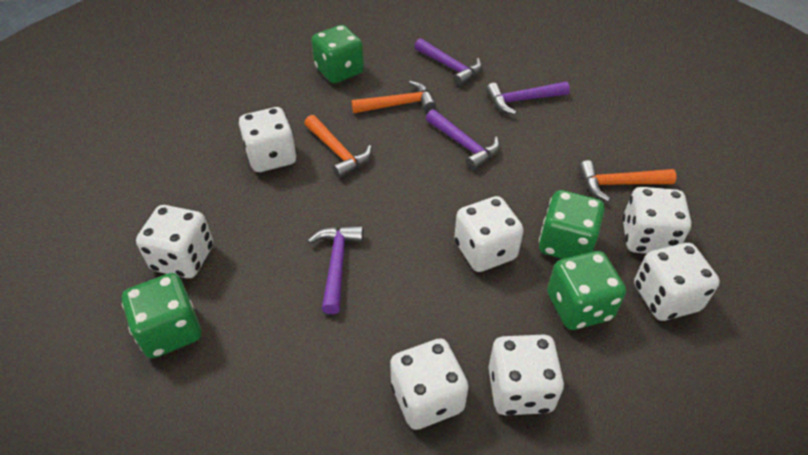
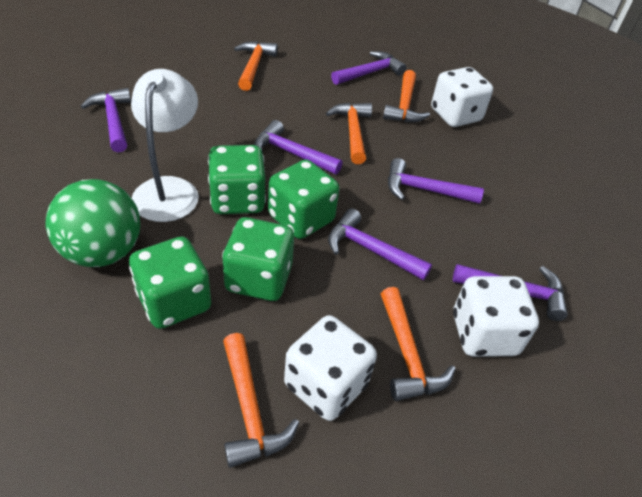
green ball: 0 -> 1
orange hammer: 3 -> 5
purple hammer: 4 -> 6
white dice: 7 -> 3
white lamp: 0 -> 1

